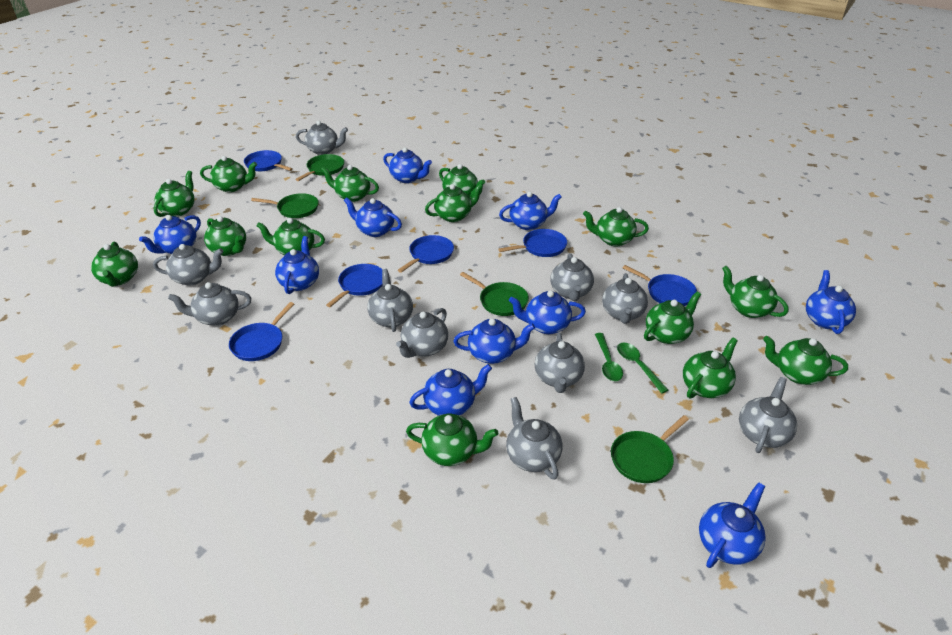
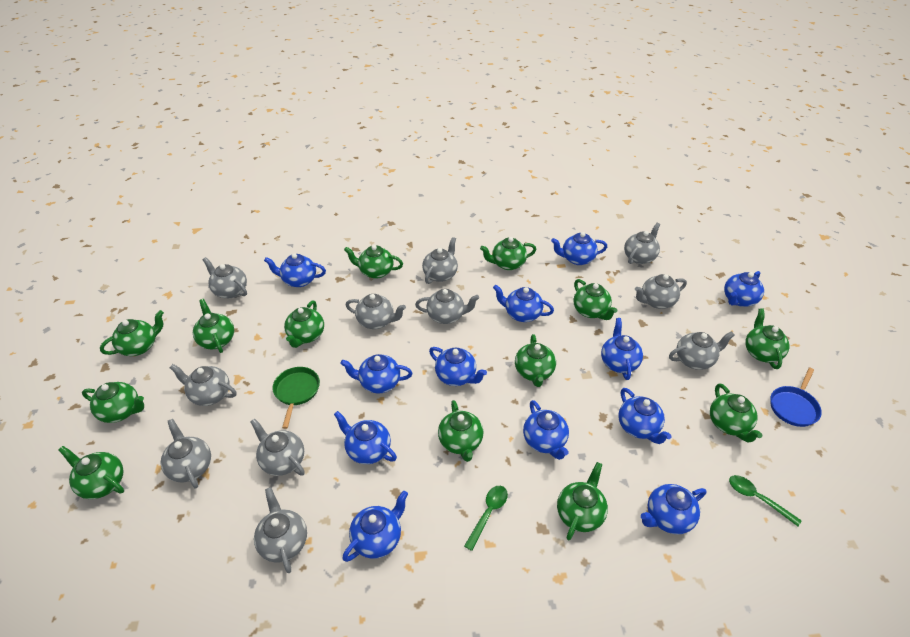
blue pan: 6 -> 1
blue teapot: 10 -> 12
green pan: 4 -> 1
green teapot: 14 -> 13
grey teapot: 10 -> 11

